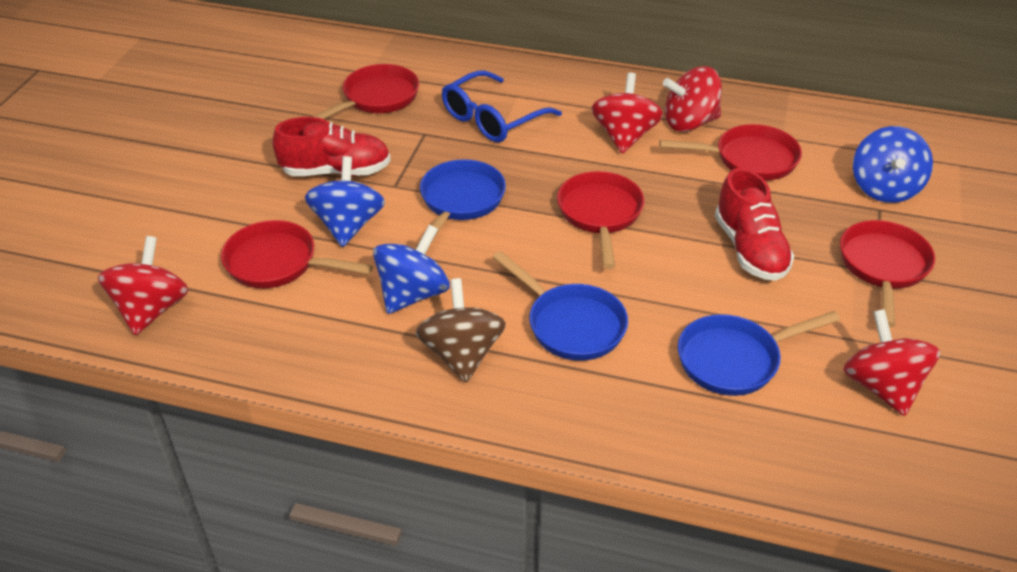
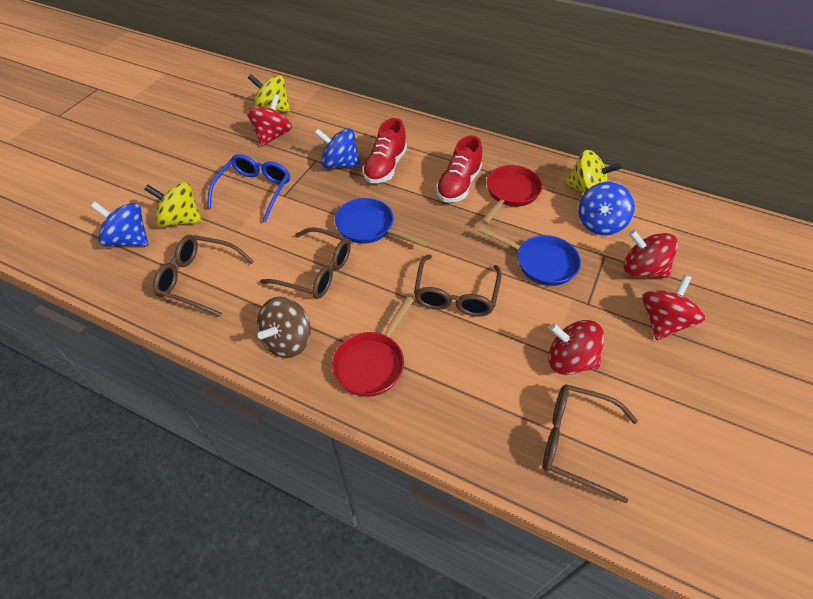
blue pan: 3 -> 2
brown glasses: 0 -> 4
red pan: 5 -> 2
yellow spinning top: 0 -> 3

